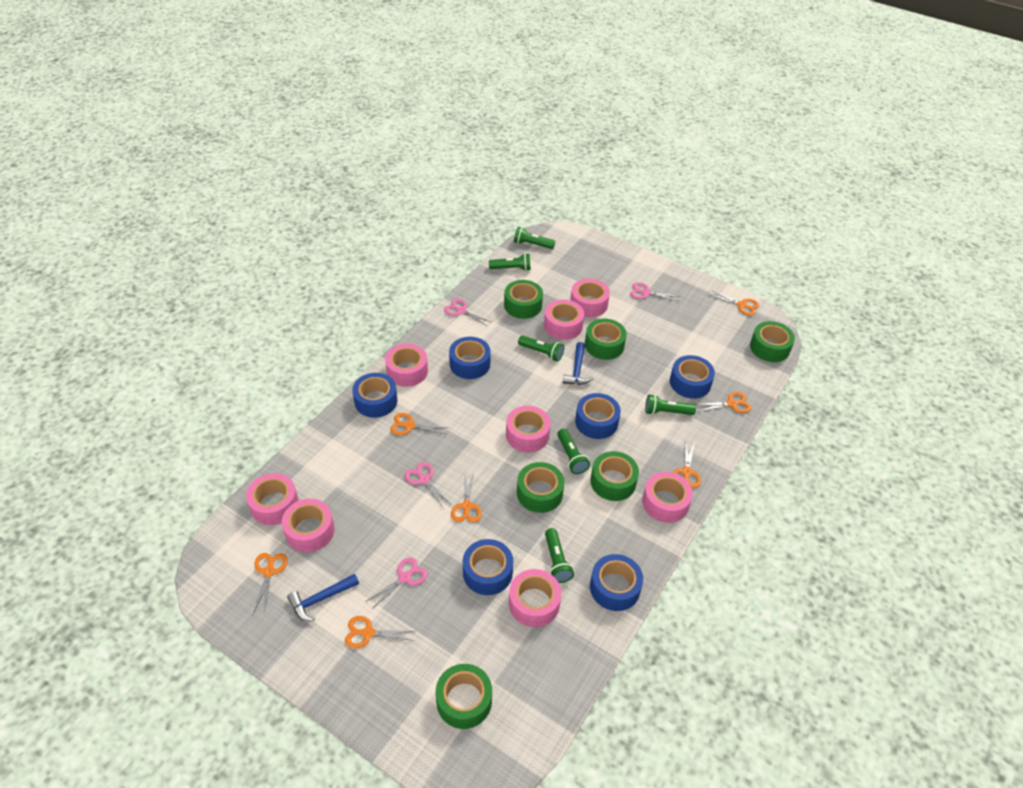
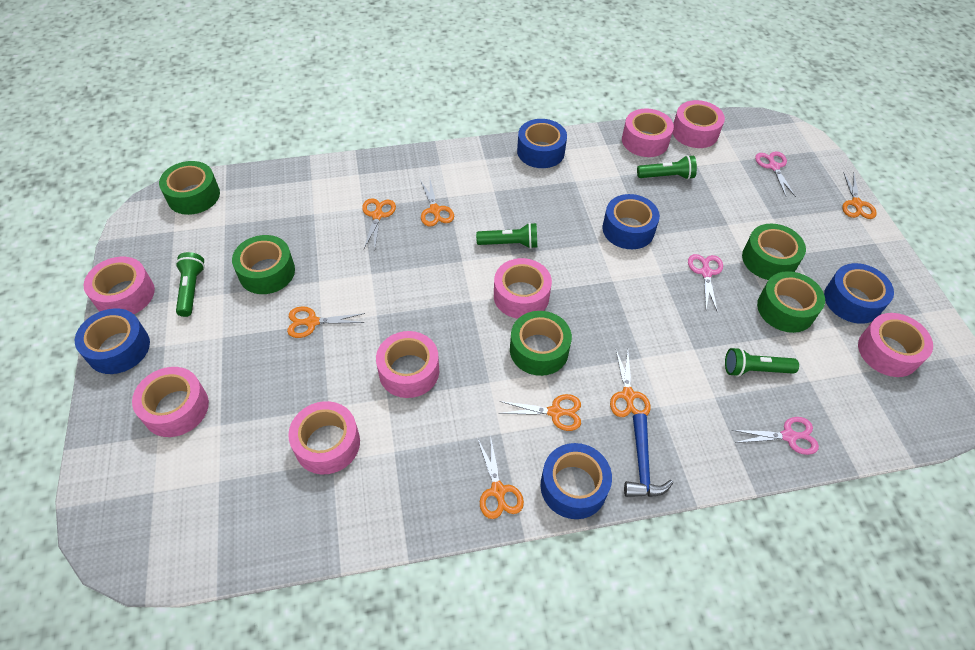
blue hammer: 2 -> 1
blue tape: 6 -> 5
green flashlight: 6 -> 4
green tape: 6 -> 5
pink scissors: 4 -> 3

